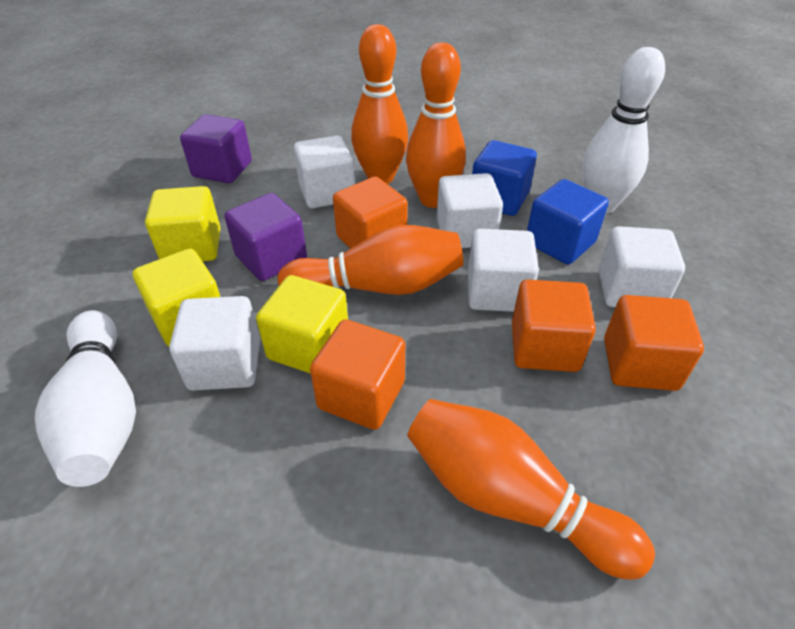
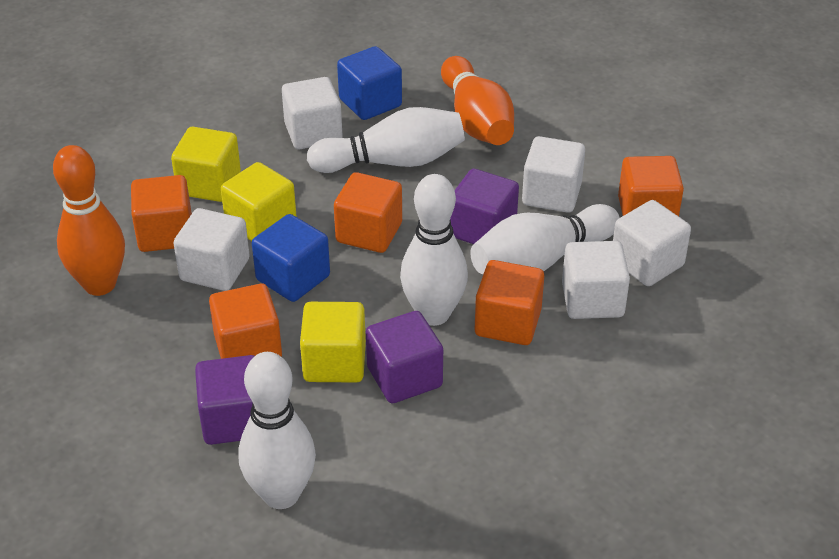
orange bowling pin: 4 -> 2
orange cube: 4 -> 5
purple cube: 2 -> 3
white bowling pin: 2 -> 4

